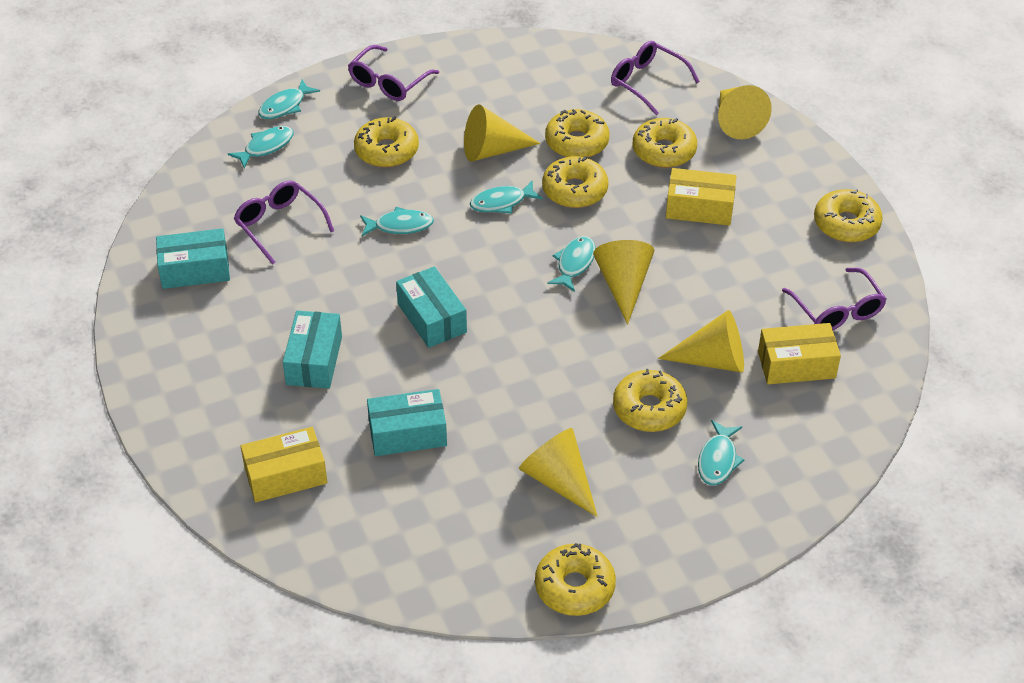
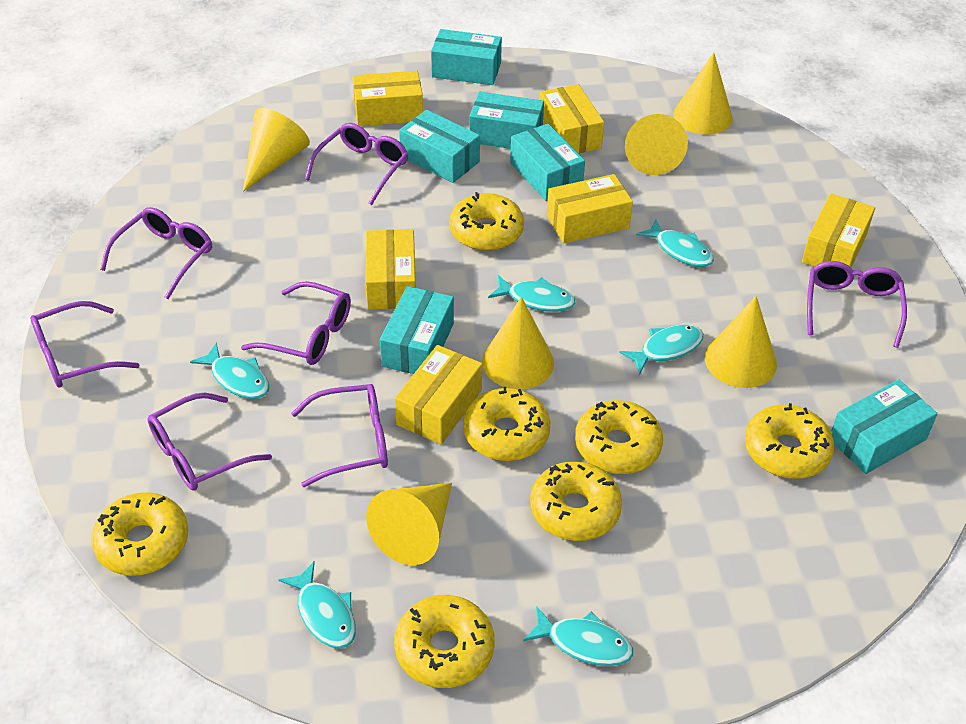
purple glasses: 4 -> 7
turquoise box: 4 -> 6
yellow box: 3 -> 6
yellow cone: 5 -> 6

